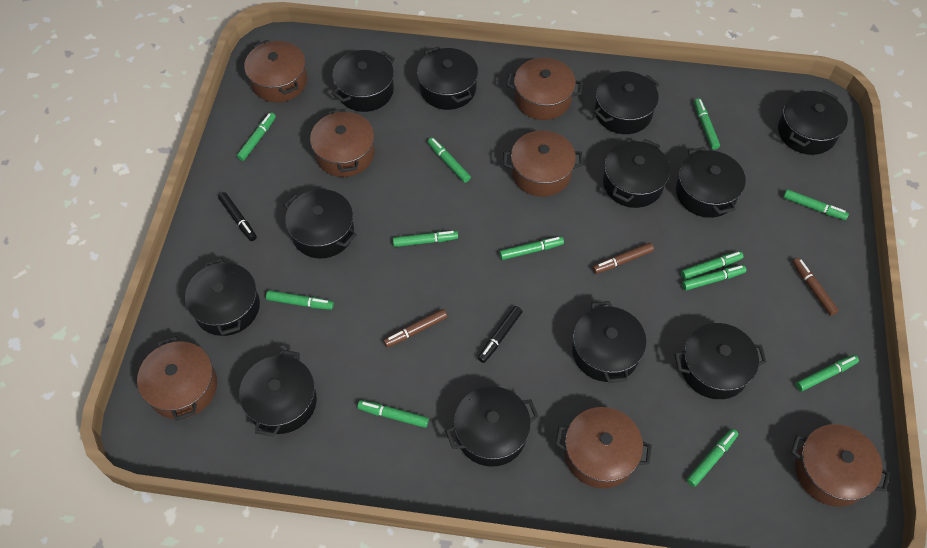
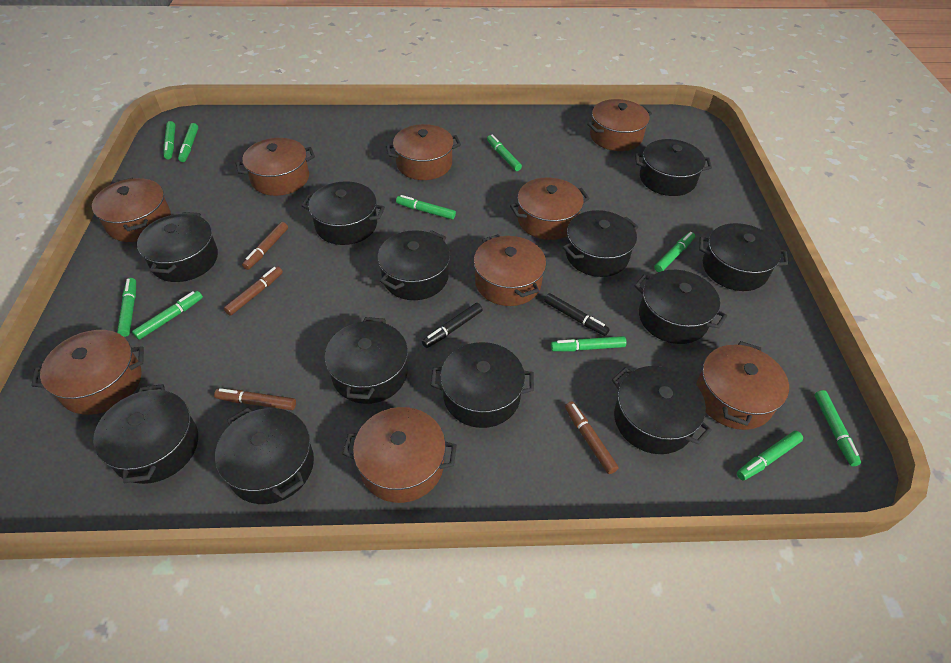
brown marker: 3 -> 4
brown pot: 7 -> 9
green marker: 12 -> 10

